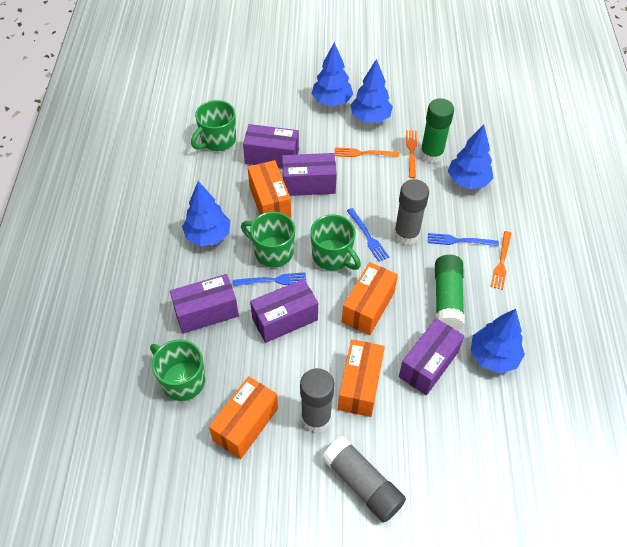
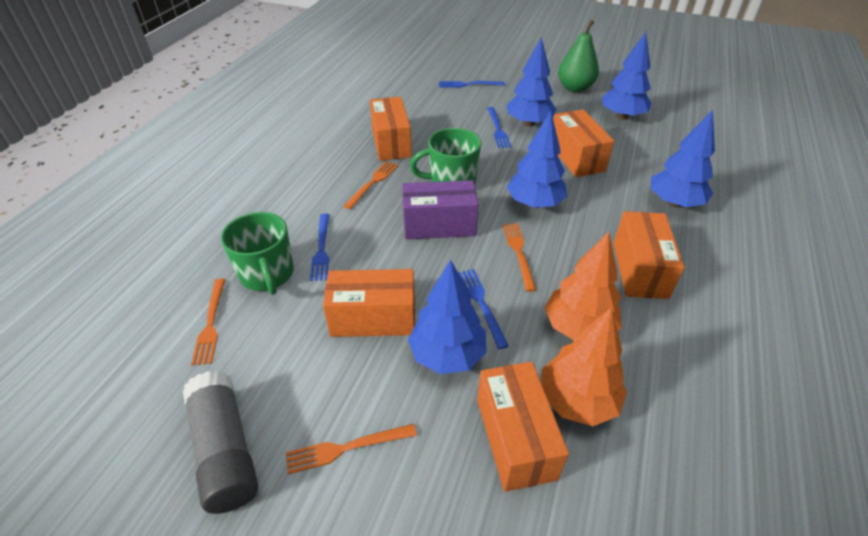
blue fork: 3 -> 4
green glue stick: 2 -> 0
green mug: 4 -> 2
green pear: 0 -> 1
grey glue stick: 3 -> 1
orange box: 4 -> 5
orange fork: 3 -> 4
orange tree: 0 -> 2
purple box: 5 -> 1

